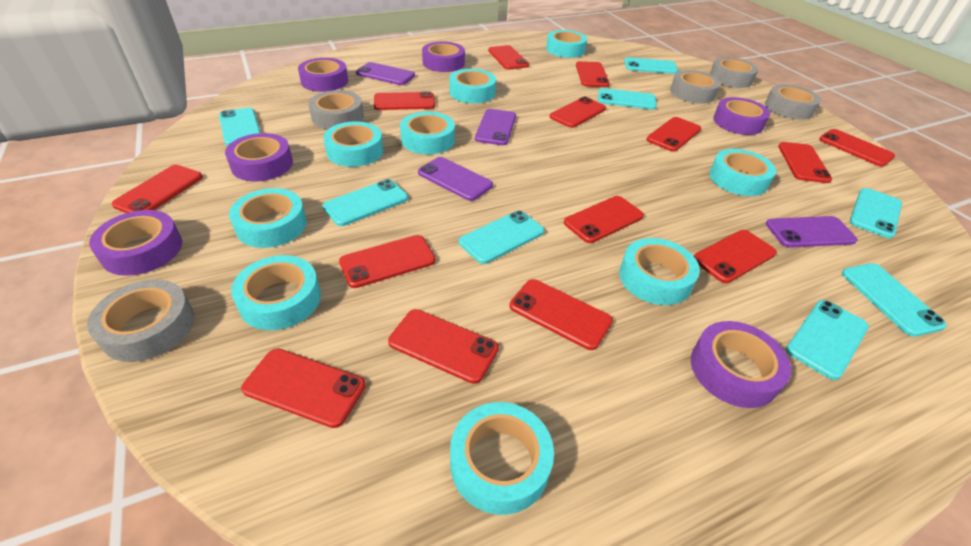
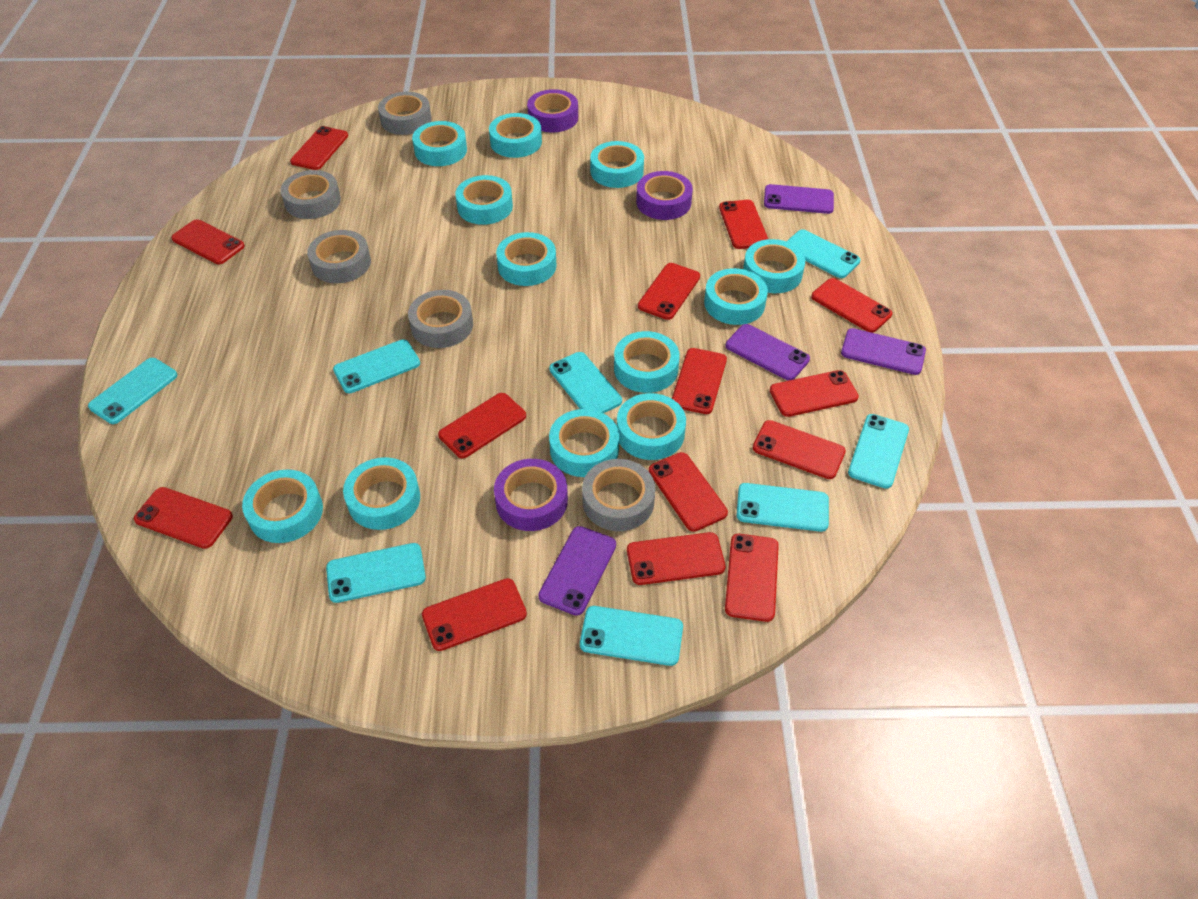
purple tape: 6 -> 3
turquoise tape: 9 -> 12

